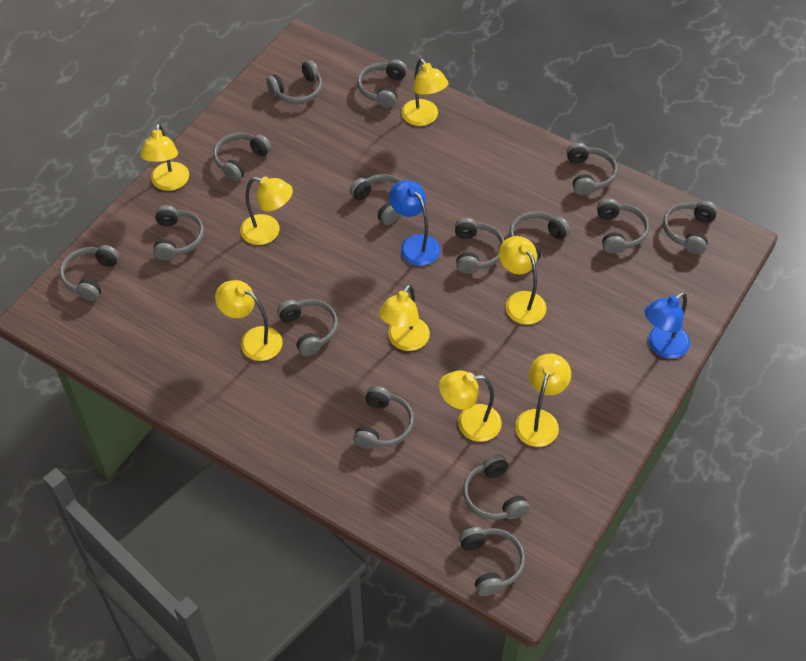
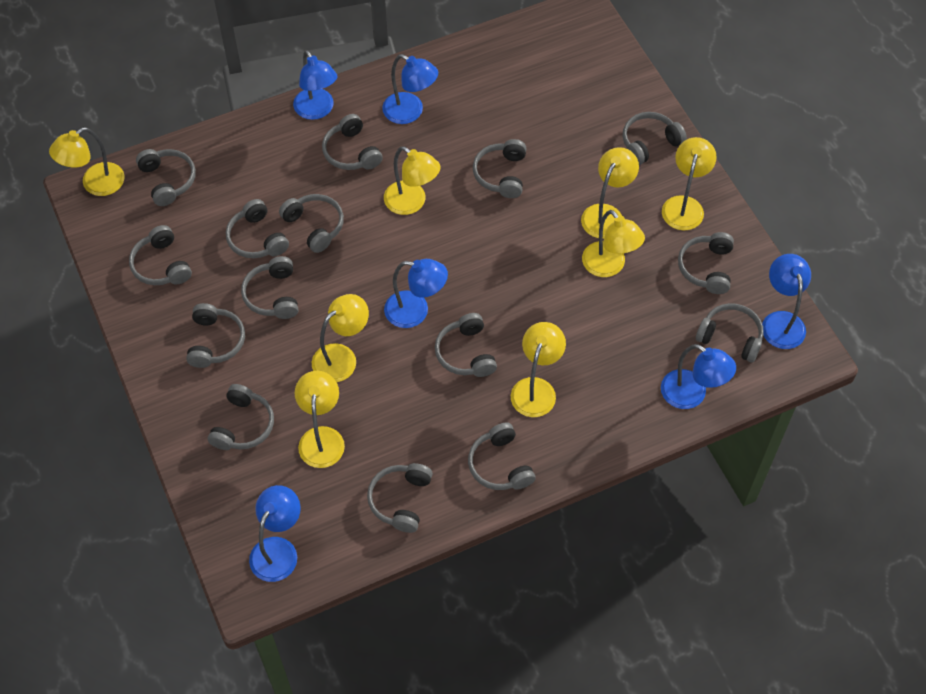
blue lamp: 2 -> 6

